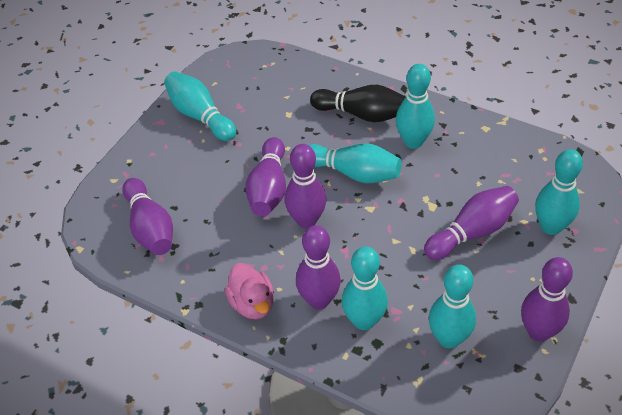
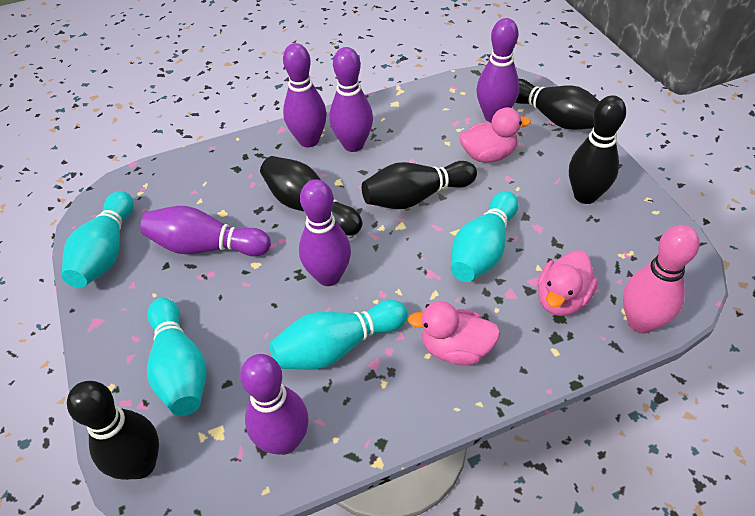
black bowling pin: 1 -> 5
pink bowling pin: 0 -> 1
pink duck: 1 -> 3
turquoise bowling pin: 6 -> 4

